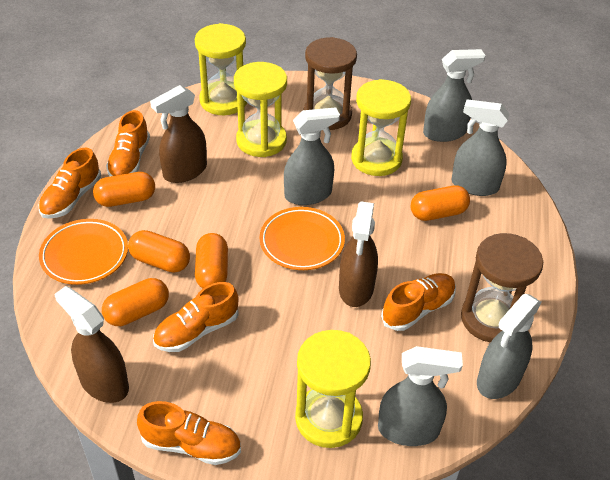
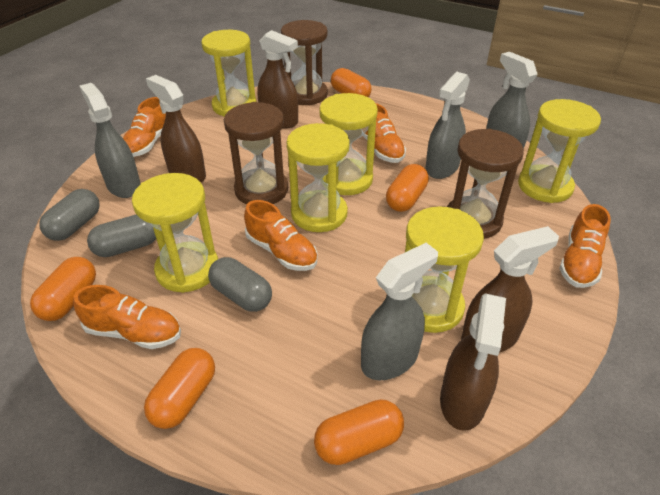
brown hourglass: 2 -> 3
brown spray bottle: 3 -> 4
grey capsule: 0 -> 3
grey spray bottle: 5 -> 4
orange plate: 2 -> 0
yellow hourglass: 4 -> 6

